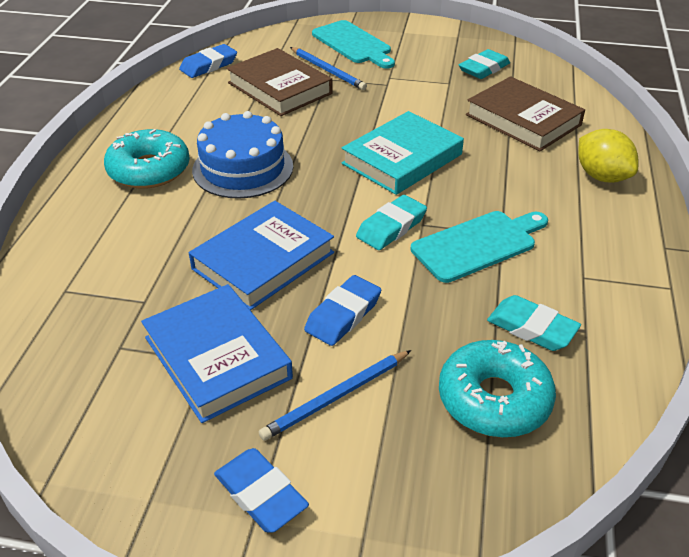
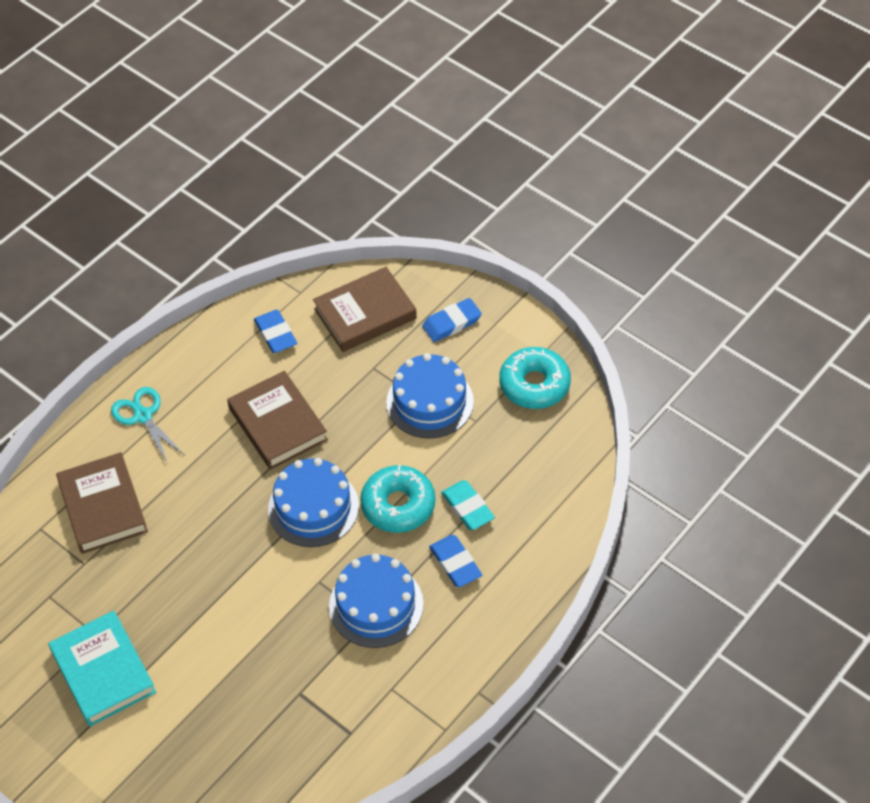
blue book: 2 -> 0
blue cake: 1 -> 3
blue pencil: 2 -> 0
brown book: 2 -> 3
turquoise cutting board: 2 -> 0
turquoise eraser: 3 -> 1
turquoise scissors: 0 -> 1
yellow lemon: 1 -> 0

